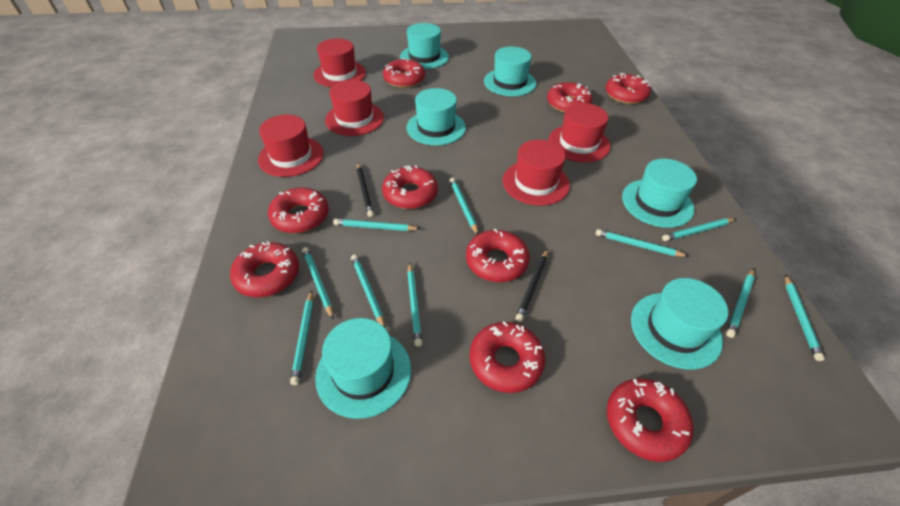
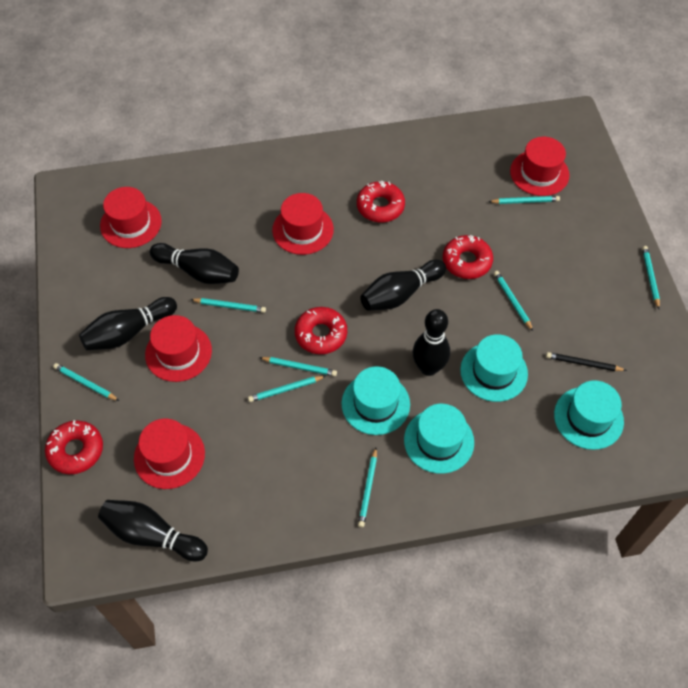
black bowling pin: 0 -> 5
black pencil: 2 -> 1
red donut: 9 -> 4
turquoise hat: 6 -> 4
turquoise pencil: 10 -> 8

